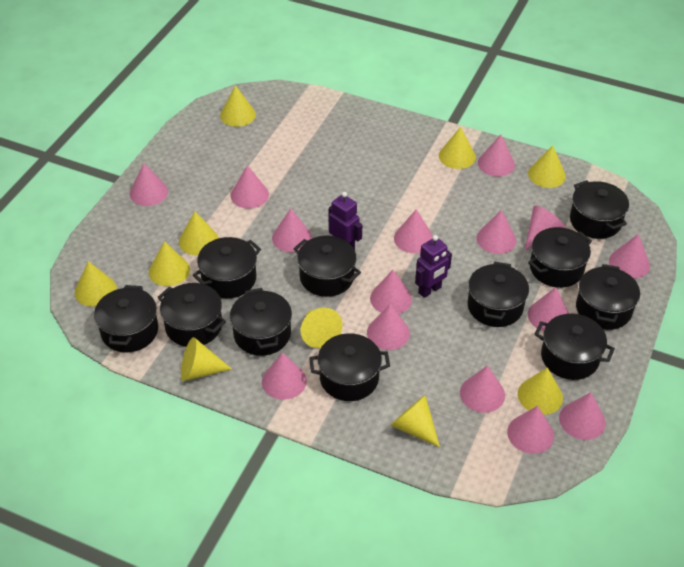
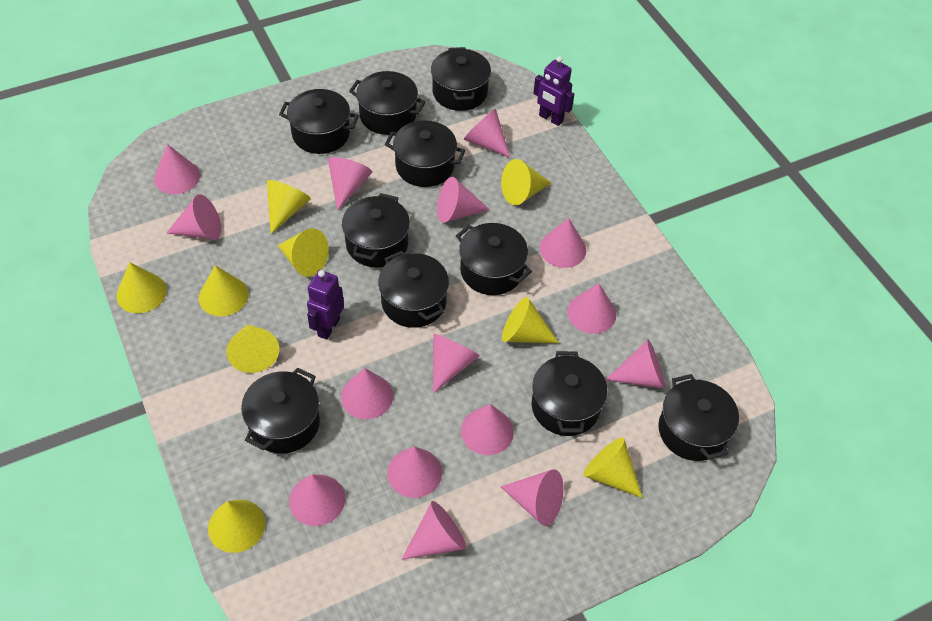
black pot: 11 -> 10
yellow cone: 10 -> 9

